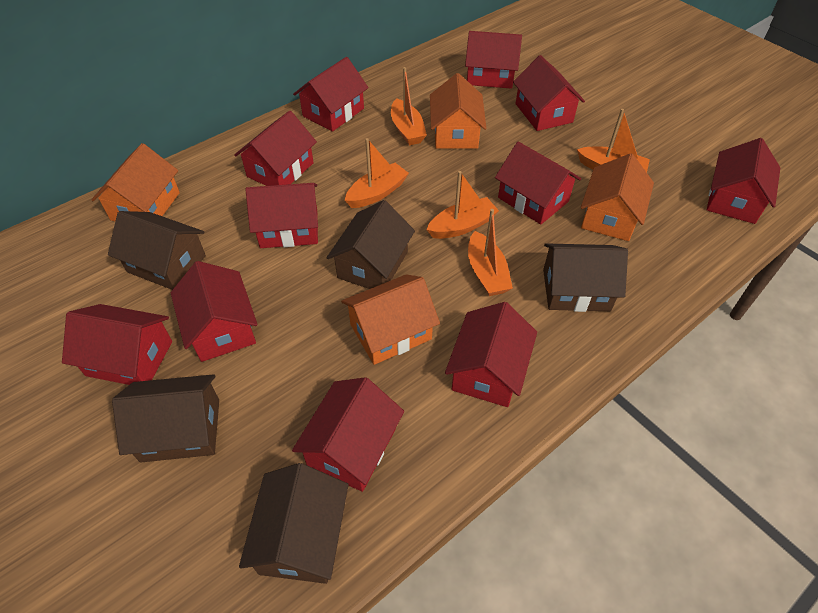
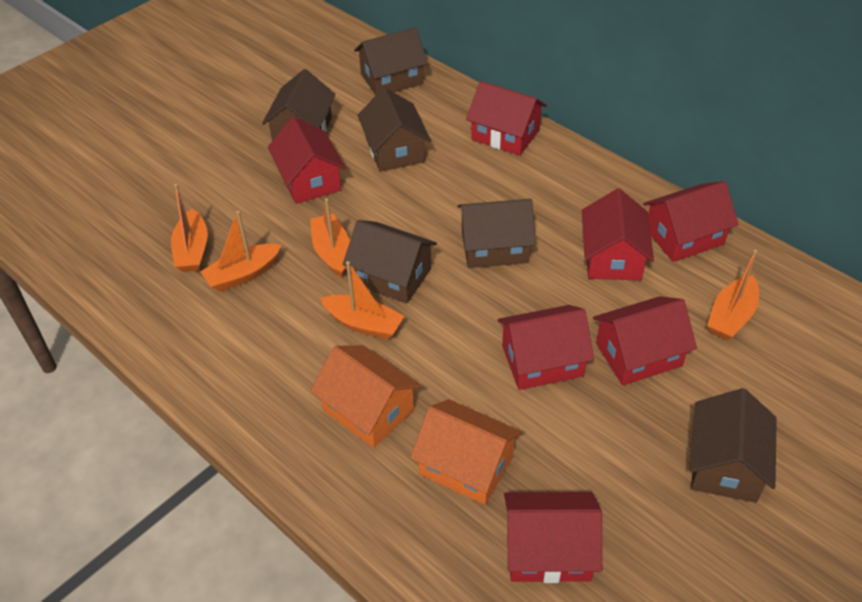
brown house: 5 -> 6
orange house: 4 -> 2
red house: 11 -> 7

